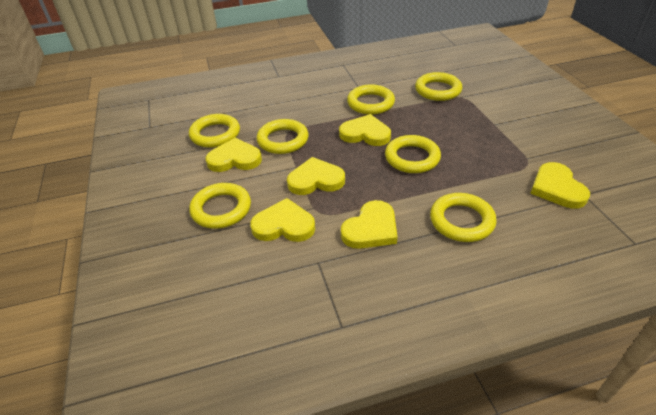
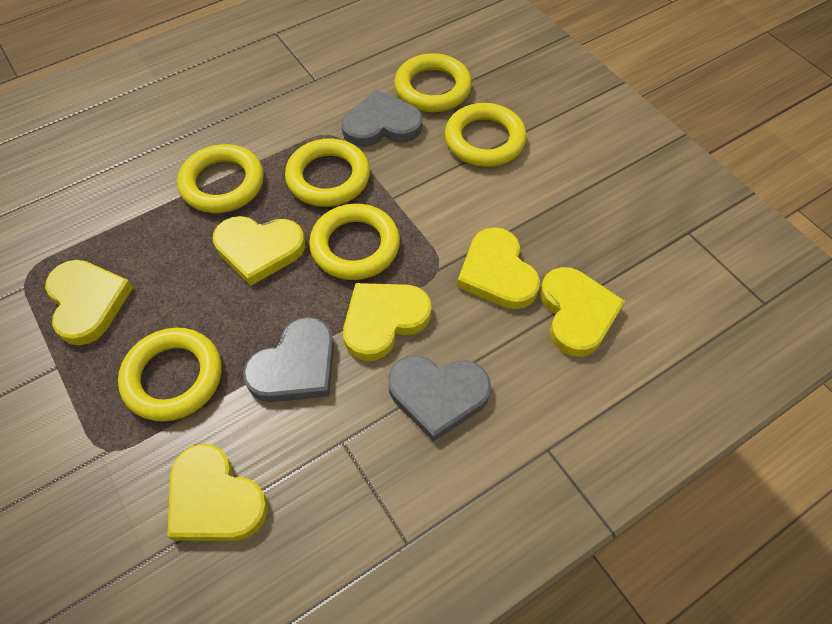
grey heart: 0 -> 3
yellow ring: 7 -> 6

